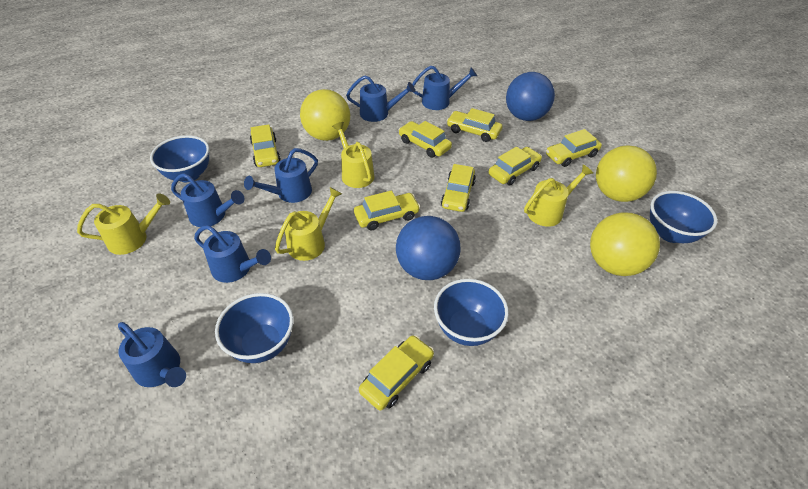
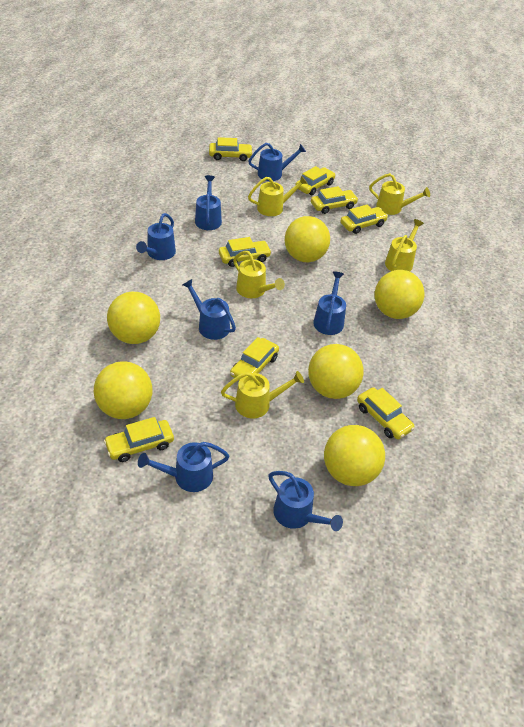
blue ball: 2 -> 0
blue bowl: 4 -> 0
blue watering can: 6 -> 7
yellow ball: 3 -> 6
yellow watering can: 4 -> 5

